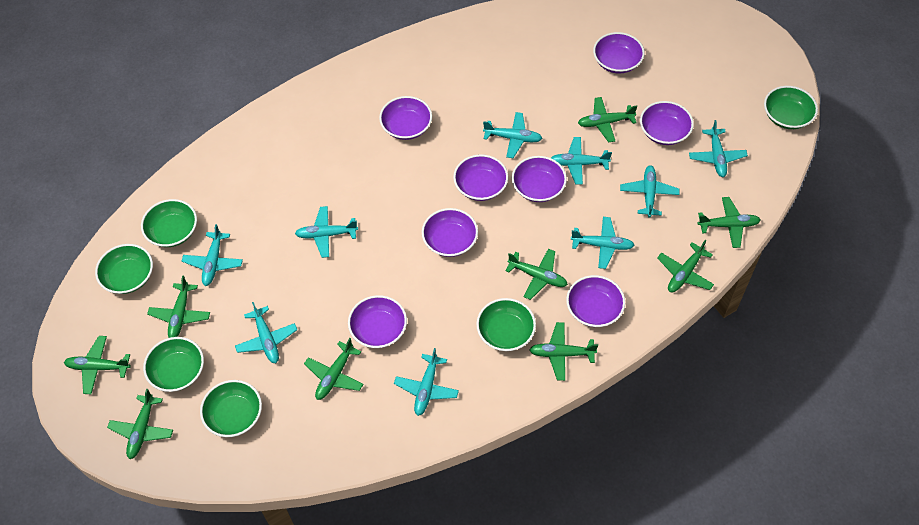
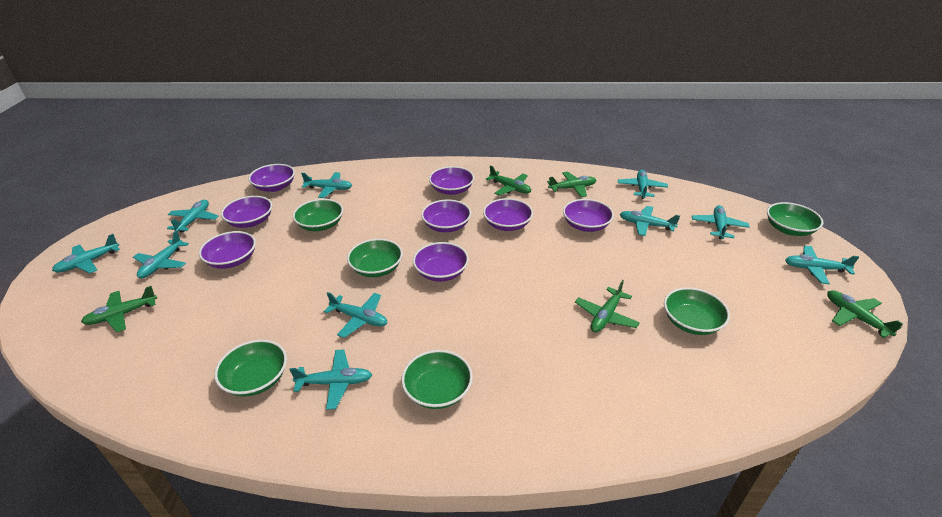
green plane: 9 -> 5
turquoise plane: 9 -> 10

